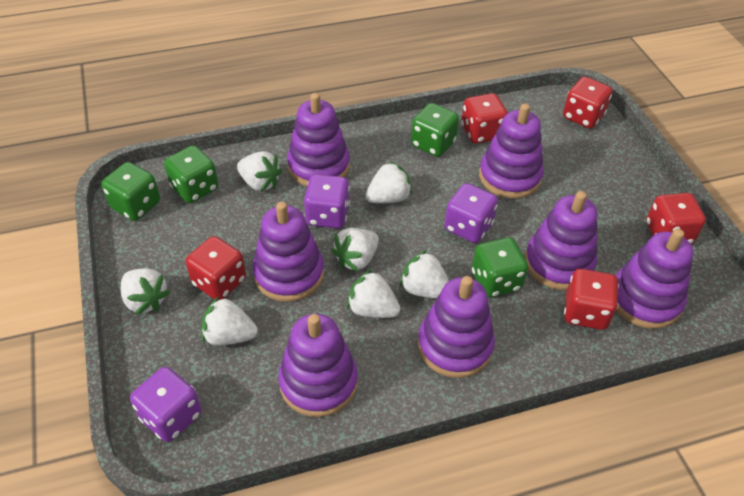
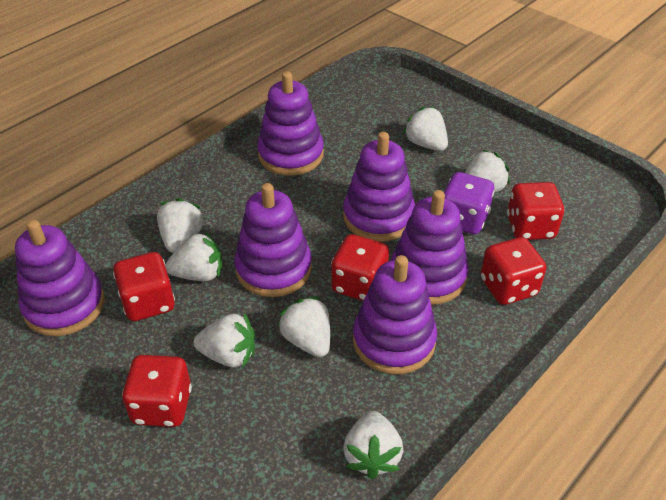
green dice: 4 -> 0
purple dice: 3 -> 1
purple stacking toy: 7 -> 6

